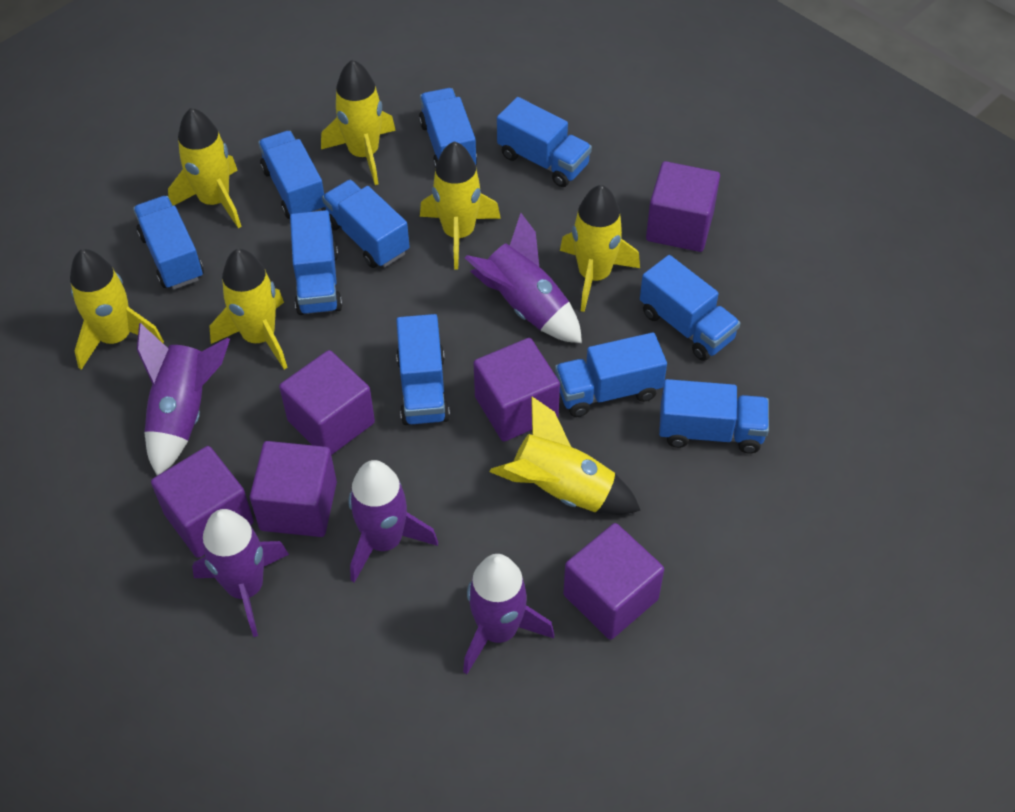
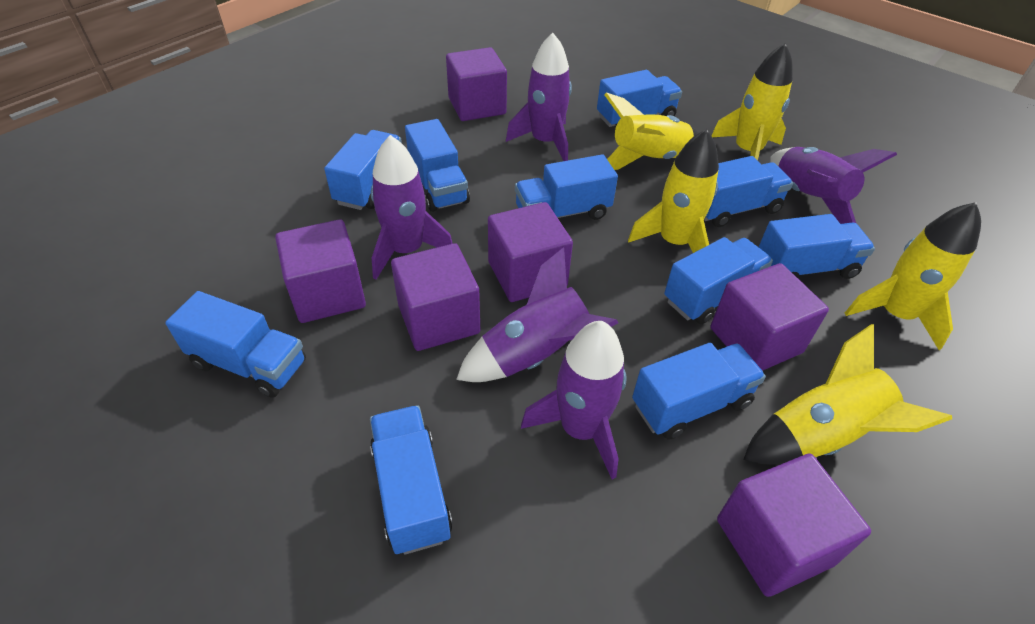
yellow rocket: 7 -> 5

